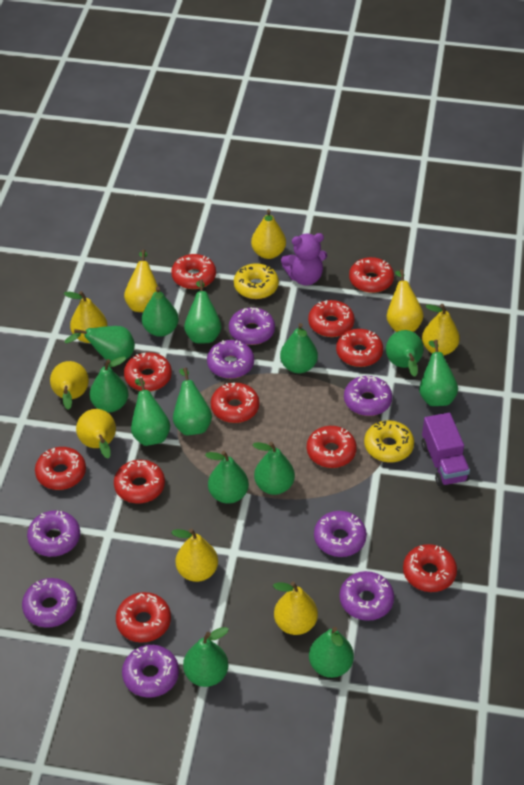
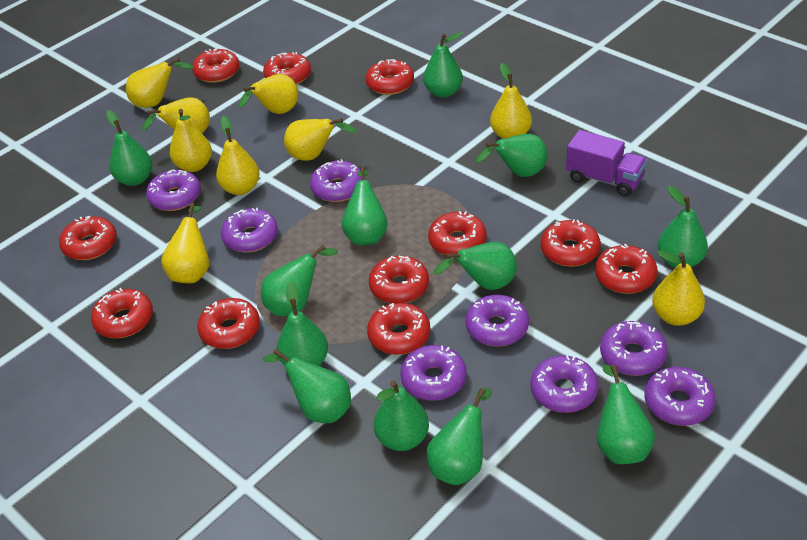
green pear: 13 -> 12
purple teddy bear: 1 -> 0
yellow donut: 2 -> 0

